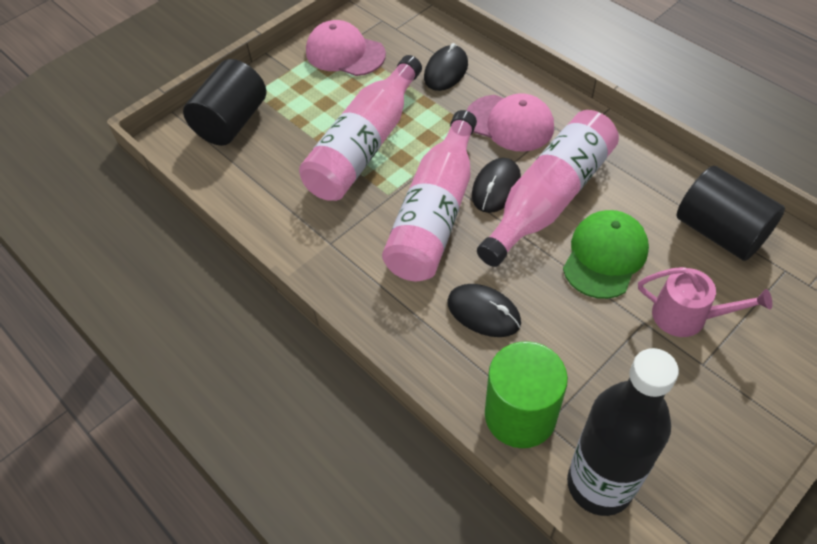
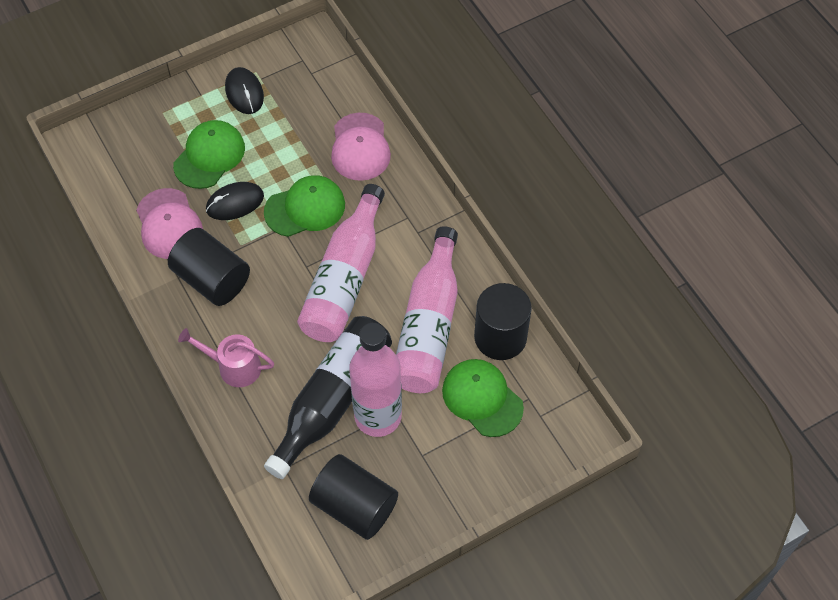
black cylinder: 2 -> 3
black mouse: 3 -> 2
green cap: 1 -> 3
green cylinder: 1 -> 0

